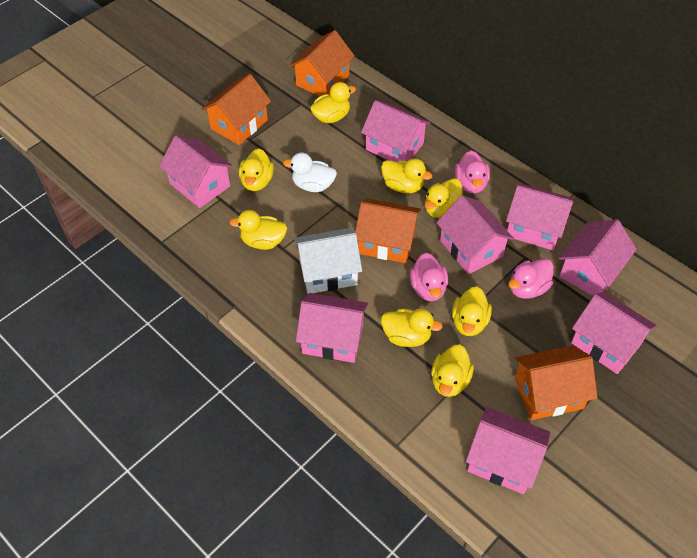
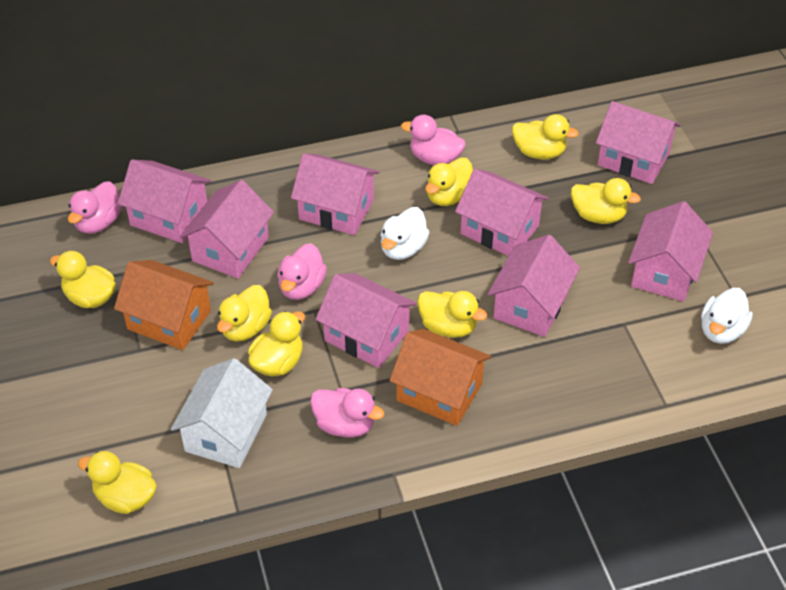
orange house: 4 -> 2
pink duck: 3 -> 4
white duck: 1 -> 2

